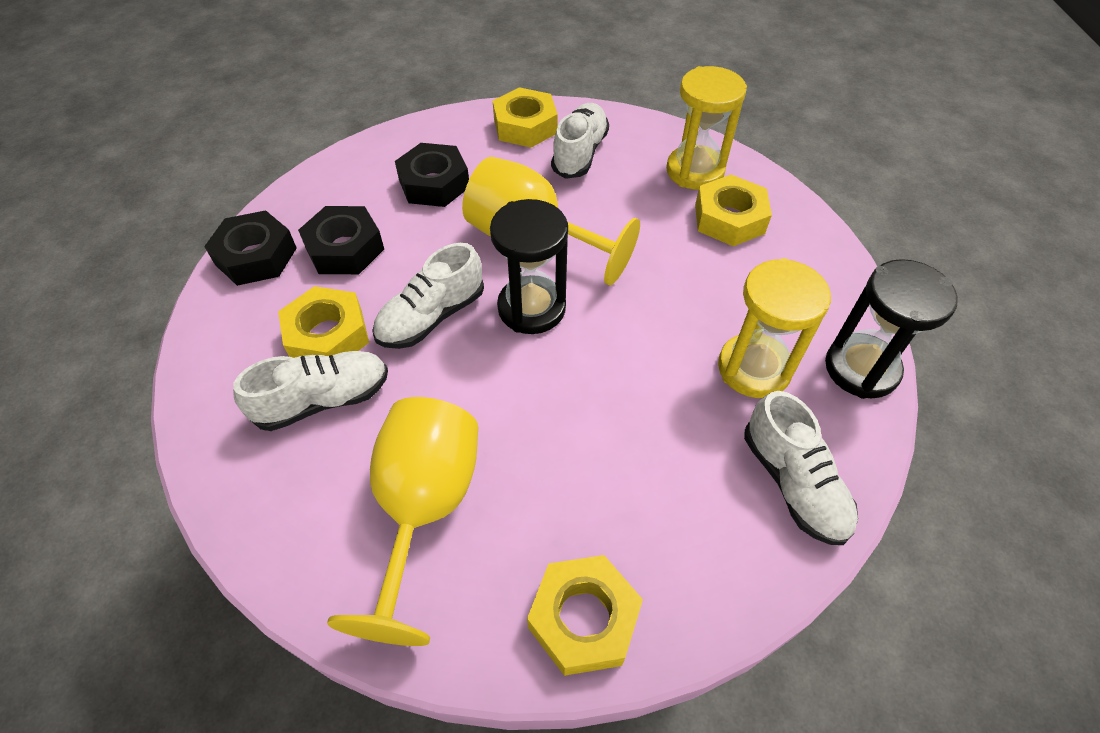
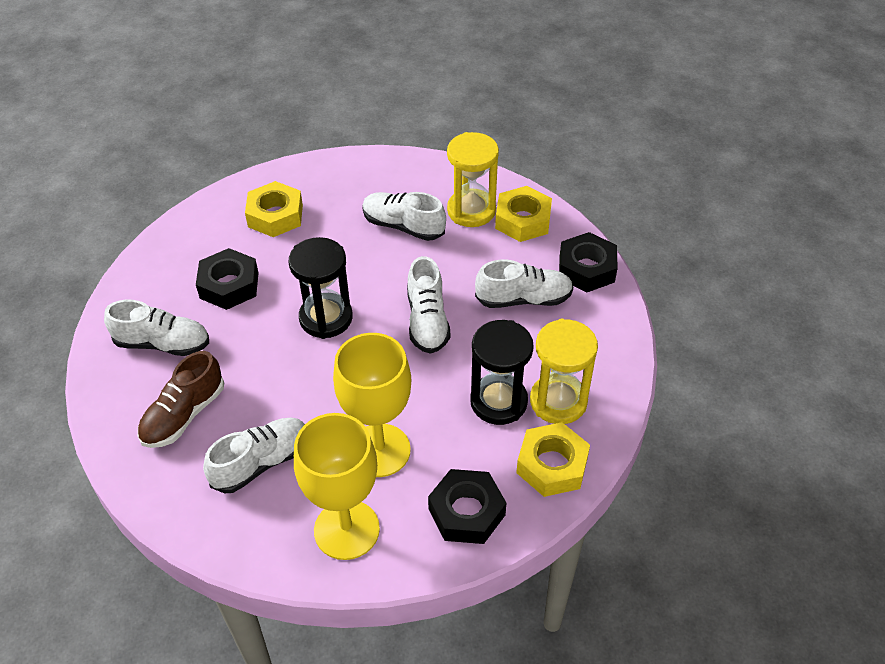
brown shoe: 0 -> 1
white shoe: 4 -> 5
yellow nut: 4 -> 3

